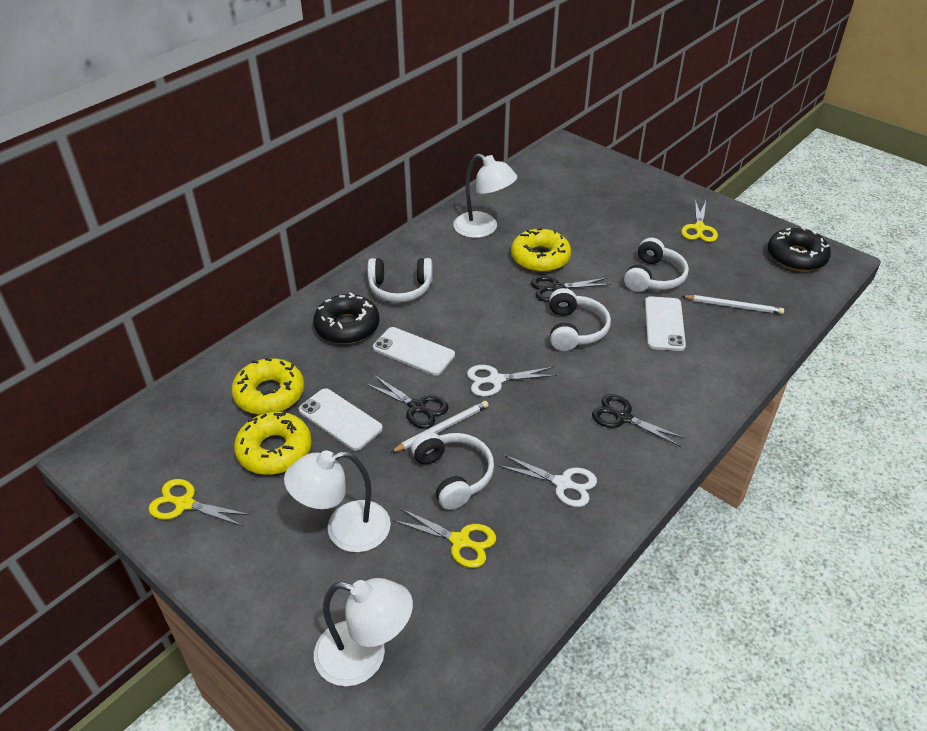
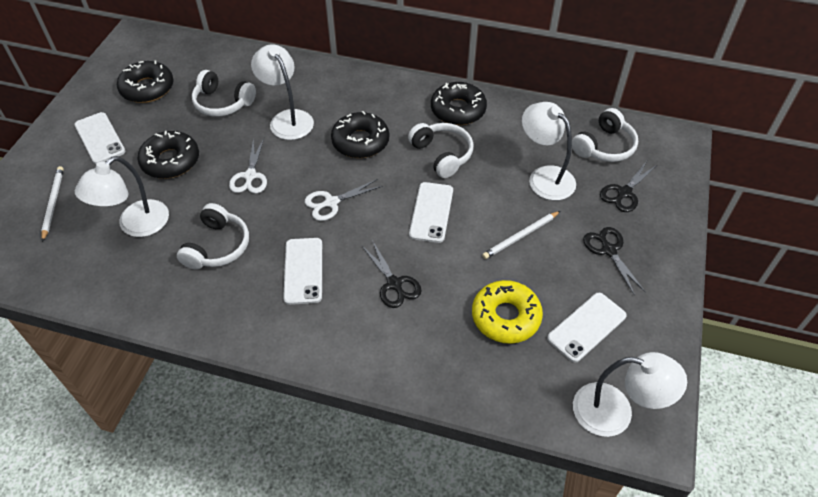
black donut: 2 -> 4
white lamp: 3 -> 4
white phone: 3 -> 4
yellow donut: 3 -> 1
yellow scissors: 3 -> 0

